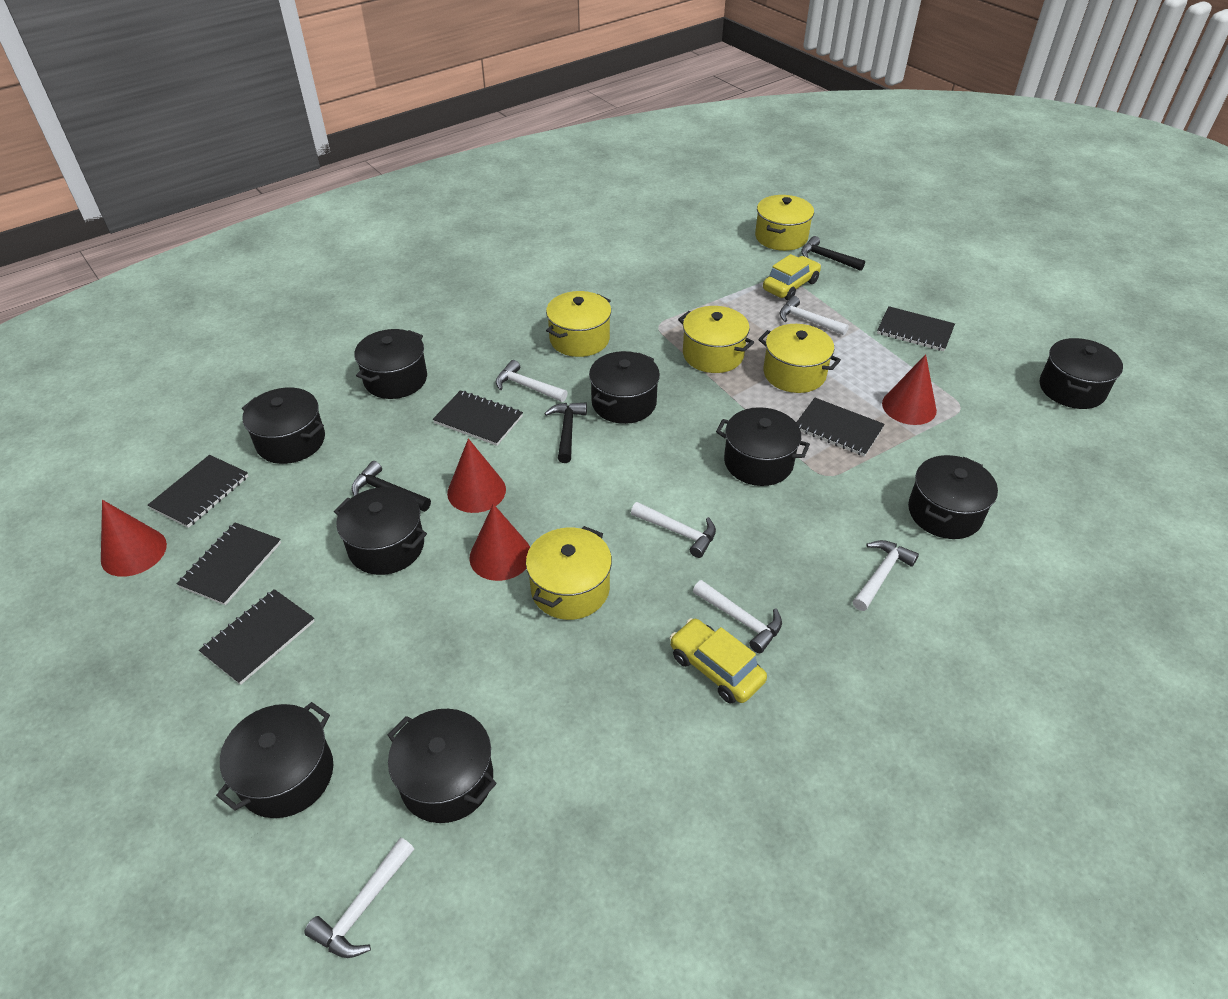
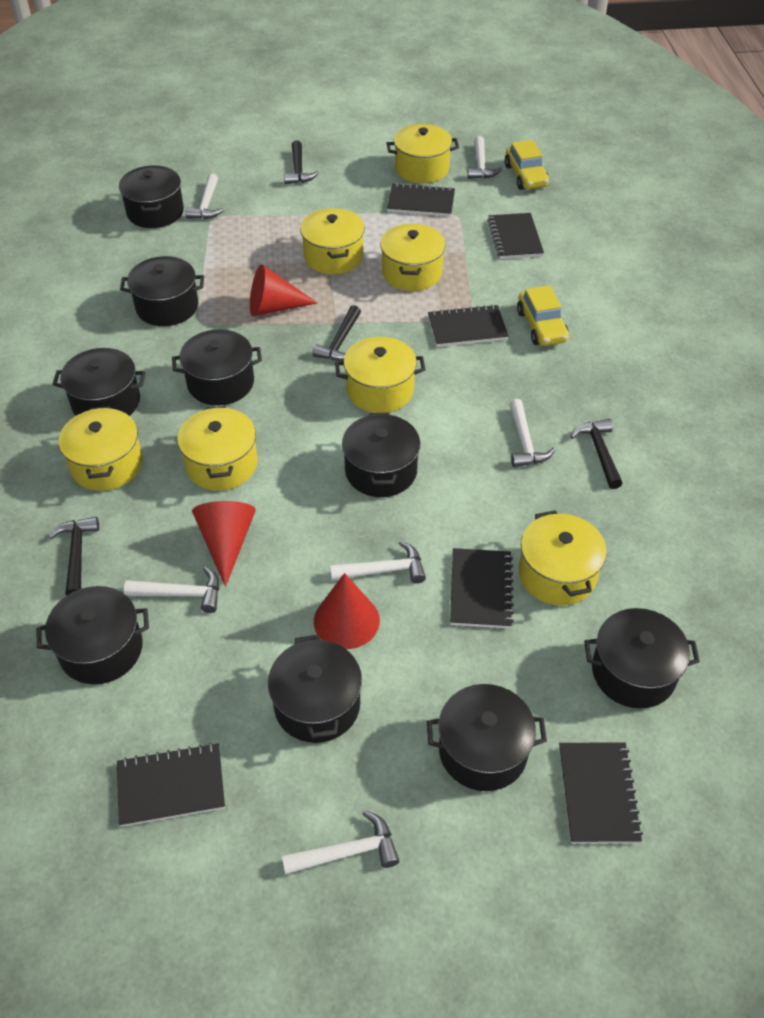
black hammer: 3 -> 4
red cone: 4 -> 3
yellow pot: 5 -> 7

